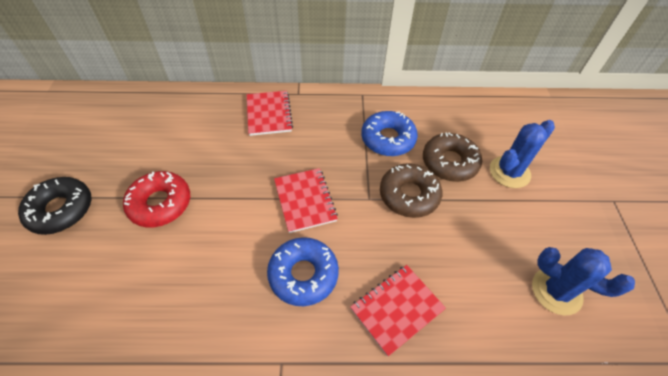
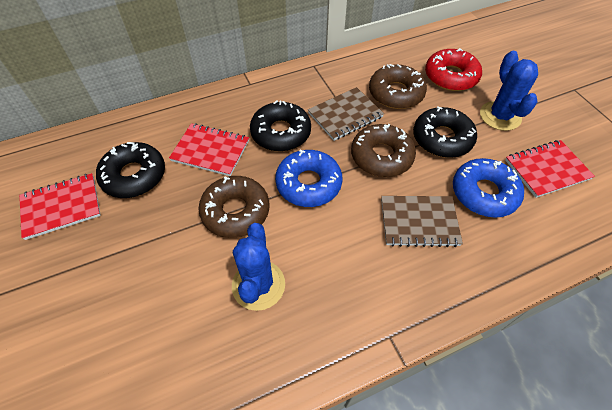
black donut: 1 -> 3
brown donut: 2 -> 3
brown notebook: 0 -> 2

